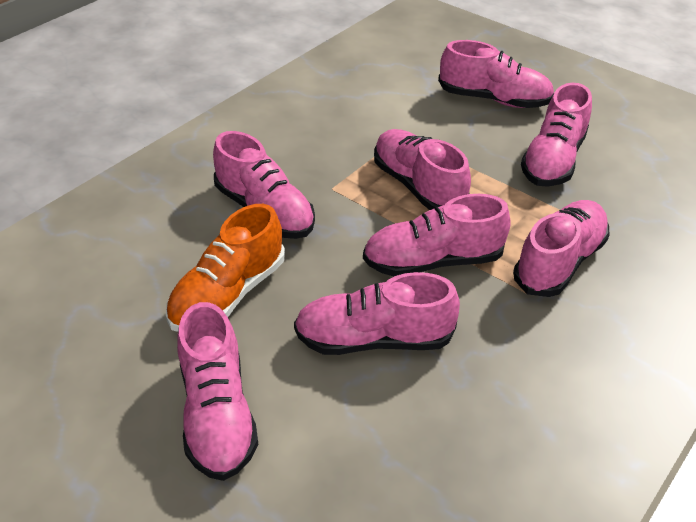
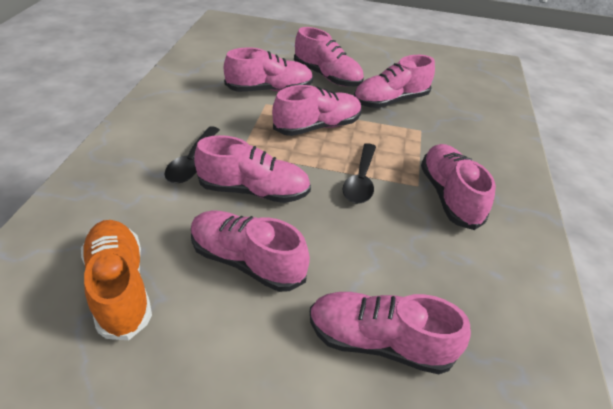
black spoon: 0 -> 2

